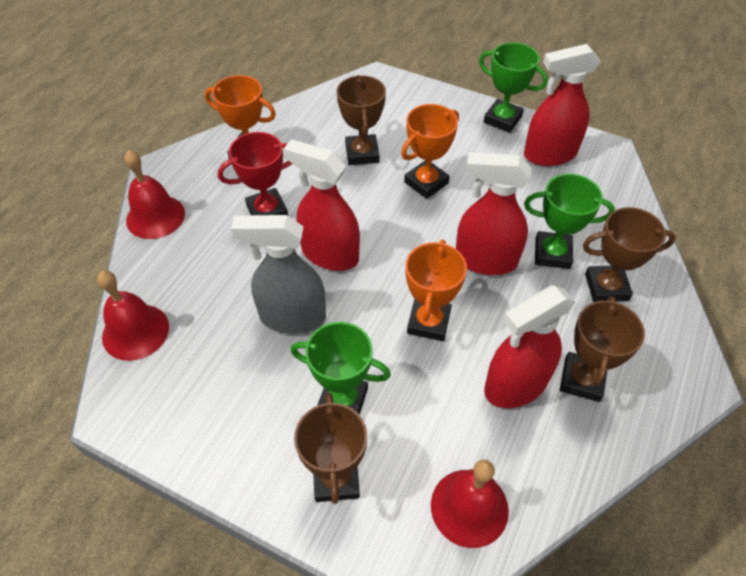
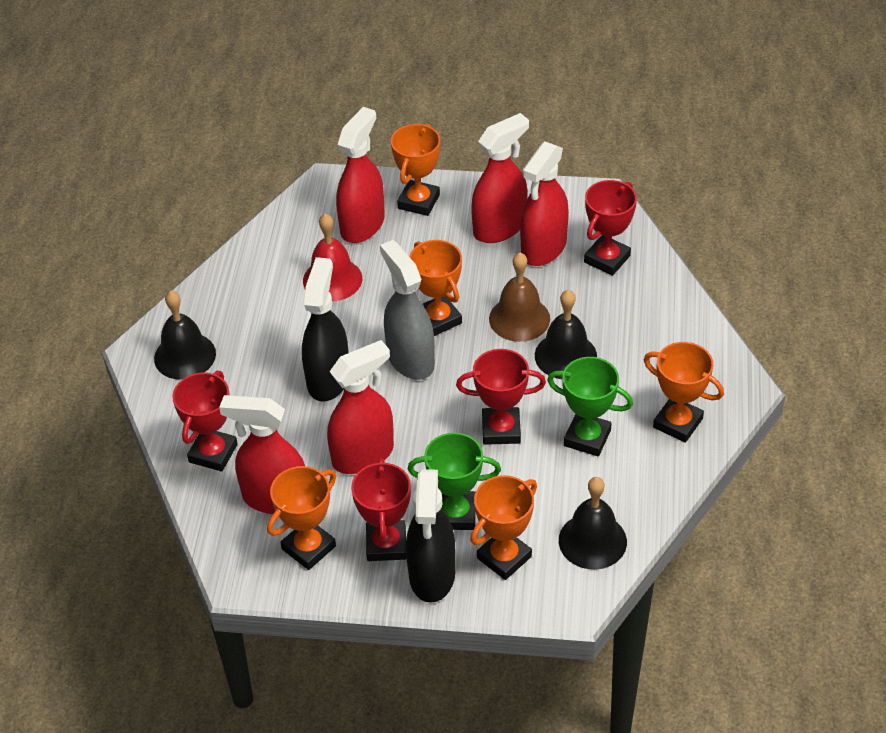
black bell: 0 -> 3
black spray bottle: 0 -> 2
brown bell: 0 -> 1
brown trophy: 4 -> 0
green trophy: 3 -> 2
orange trophy: 3 -> 5
red bell: 3 -> 1
red spray bottle: 4 -> 5
red trophy: 1 -> 4

